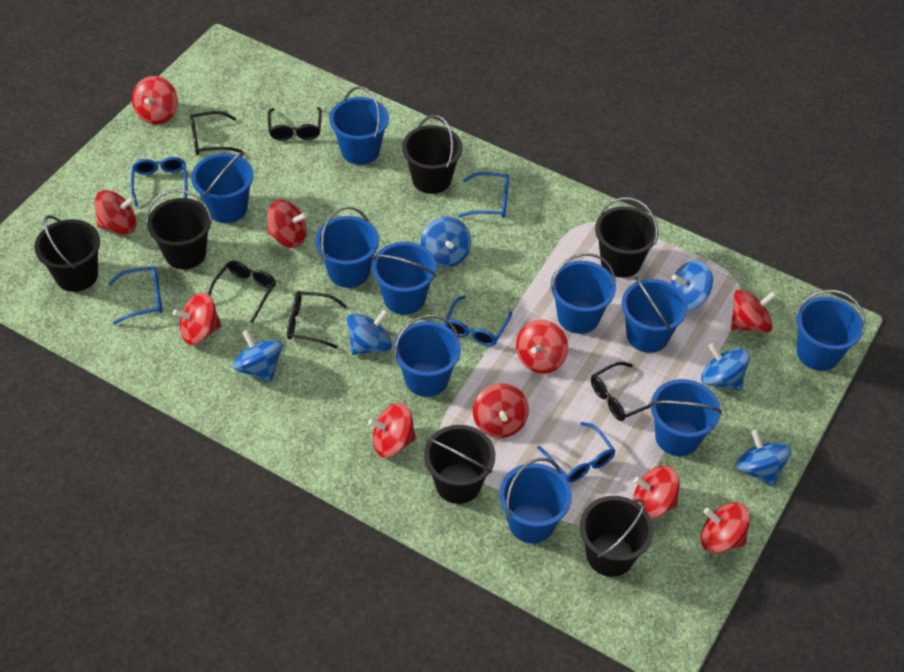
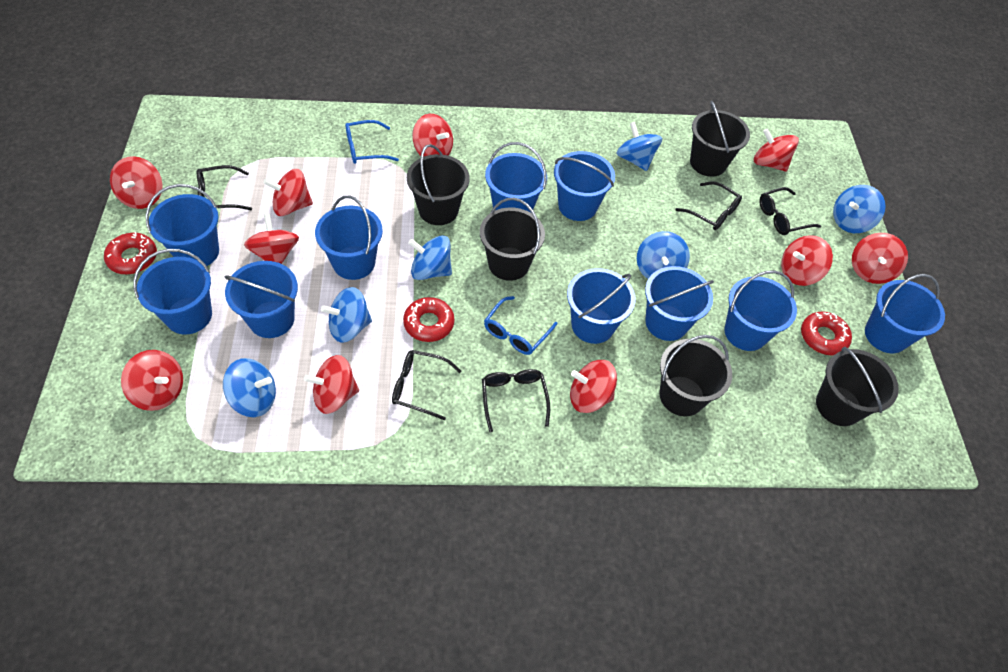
black bucket: 6 -> 5
blue glasses: 5 -> 2
red donut: 0 -> 3

